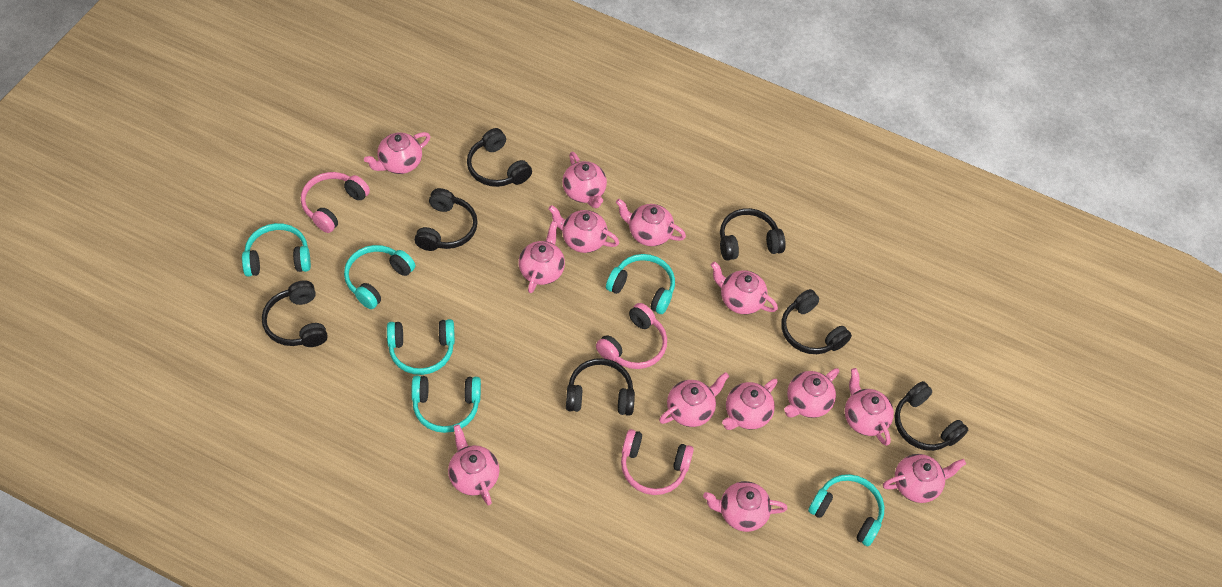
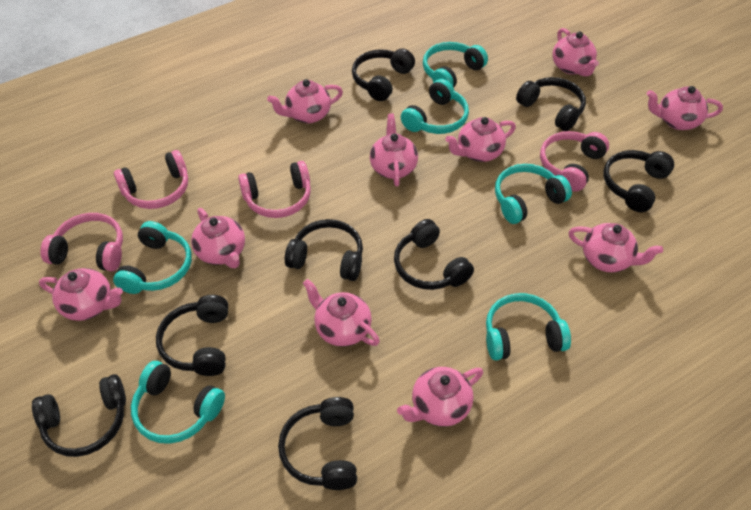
black headphones: 7 -> 8
pink headphones: 3 -> 4
pink teapot: 13 -> 10

